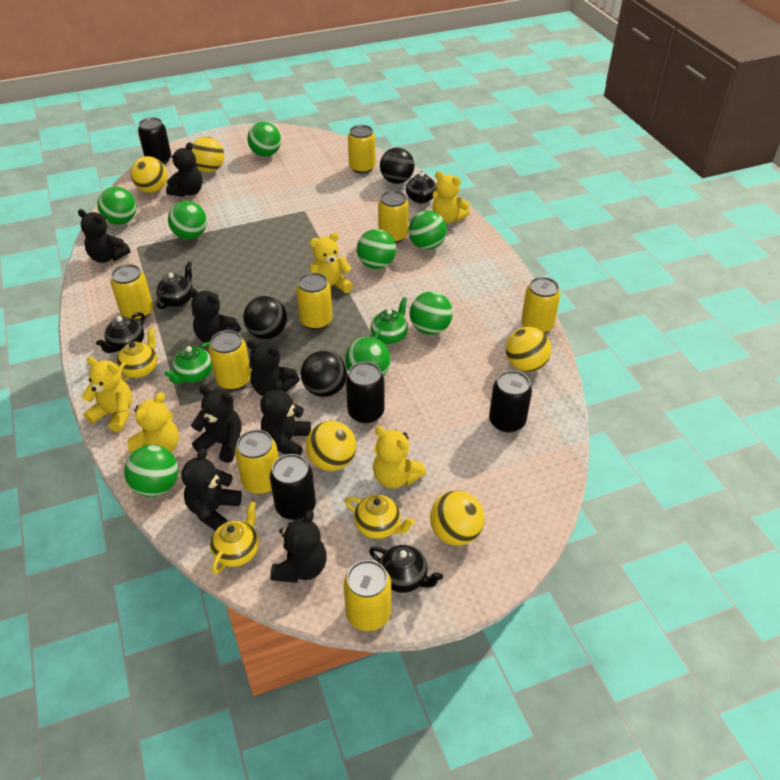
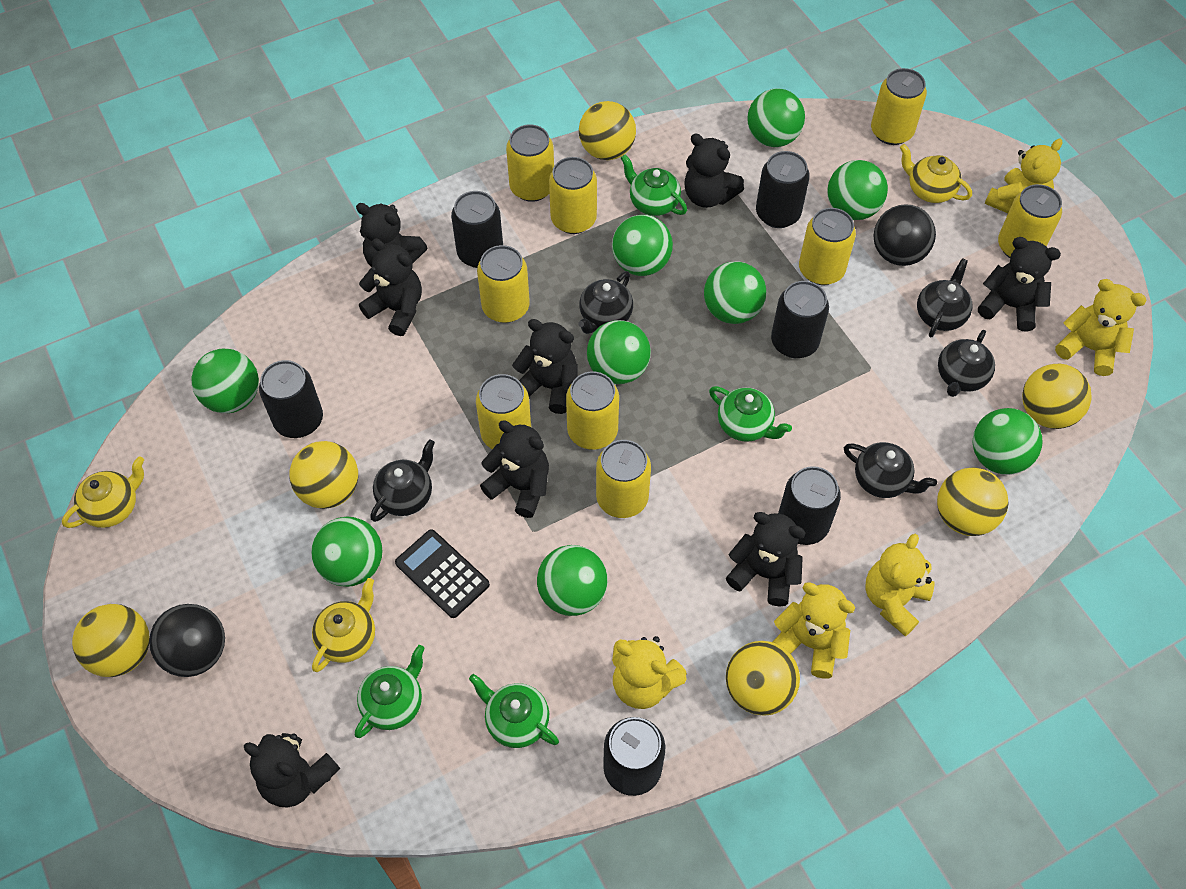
black ball: 3 -> 2
black calculator: 0 -> 1
black can: 4 -> 6
black teapot: 4 -> 5
green ball: 8 -> 9
green teapot: 2 -> 4
yellow ball: 5 -> 6
yellow can: 8 -> 9

